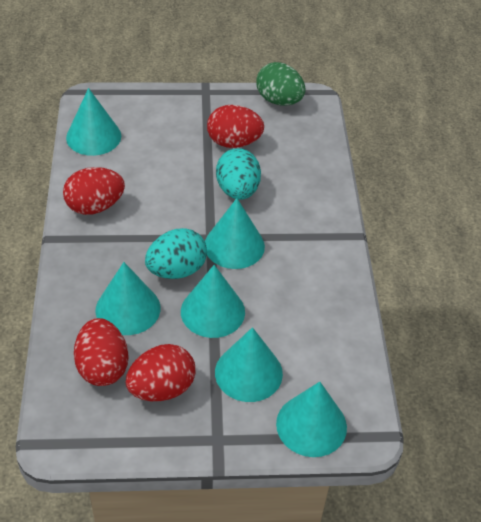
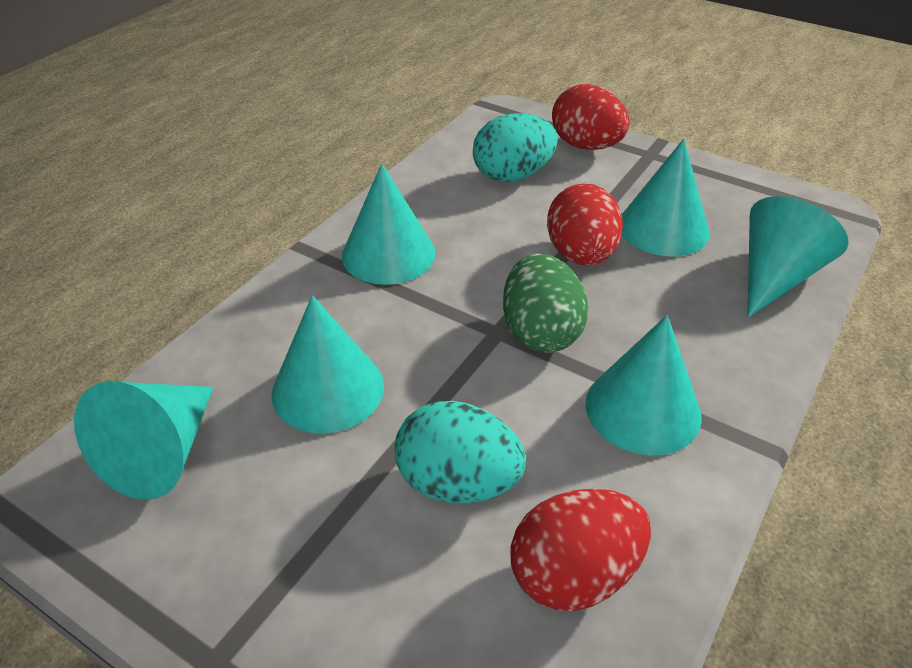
red egg: 4 -> 3

